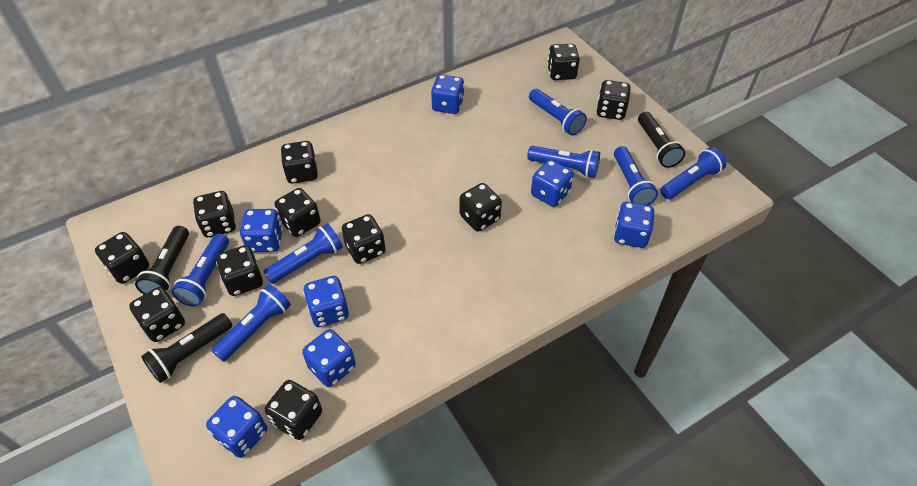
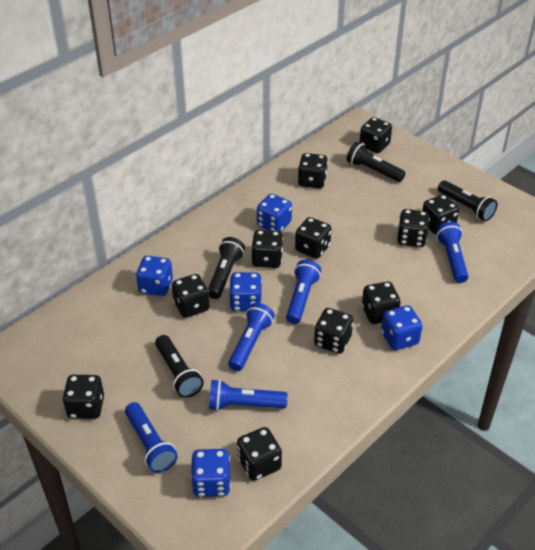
black flashlight: 3 -> 4
blue dice: 7 -> 5
blue flashlight: 7 -> 5

